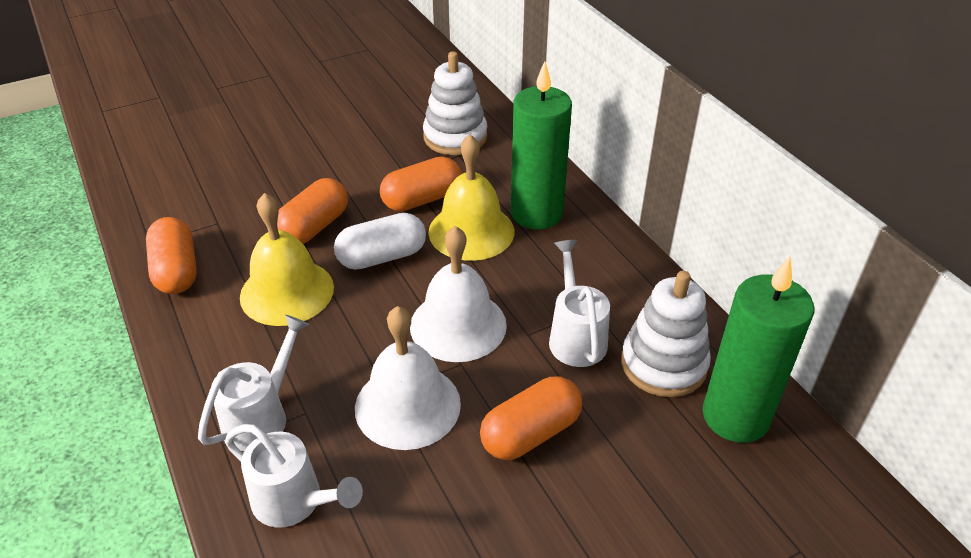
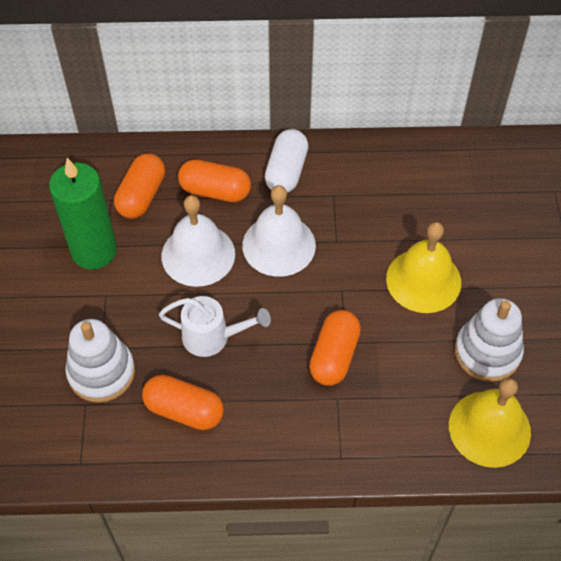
green candle: 2 -> 1
white watering can: 3 -> 1

